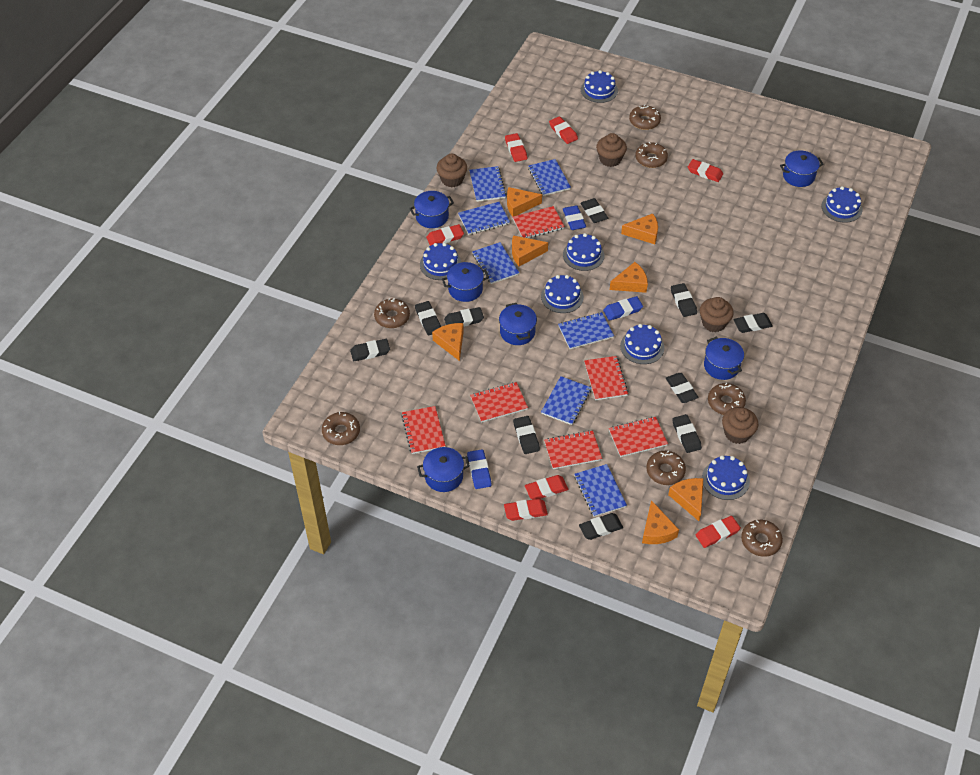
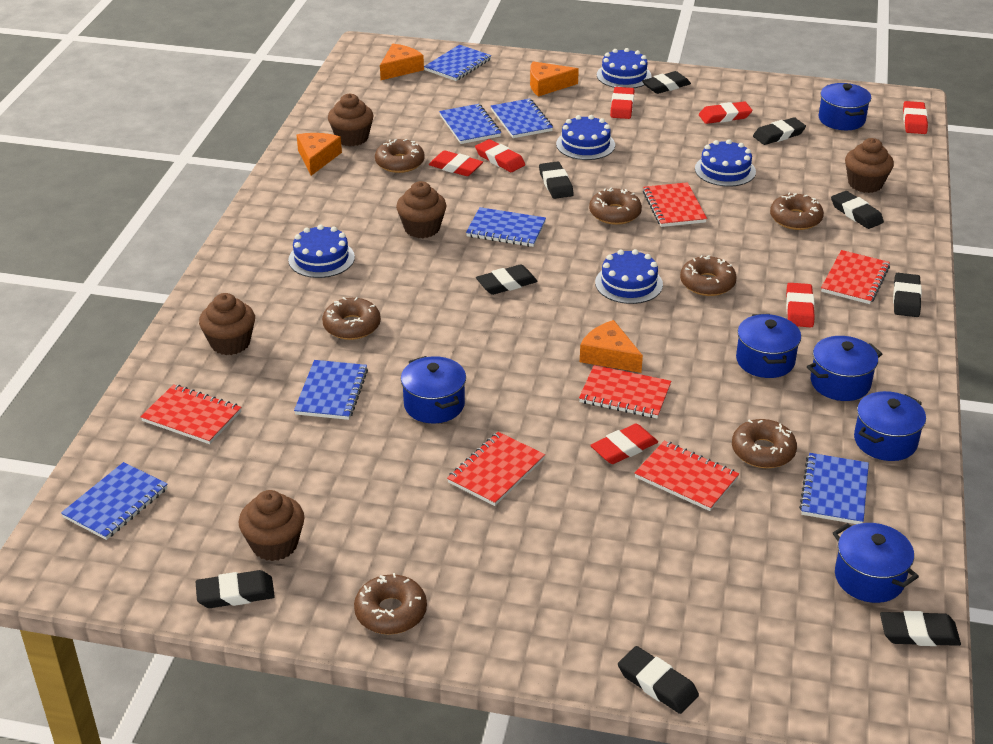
black eraser: 10 -> 9
blue cake: 7 -> 5
blue eraser: 3 -> 0
brown cupcake: 4 -> 5
orange cheese: 7 -> 4

